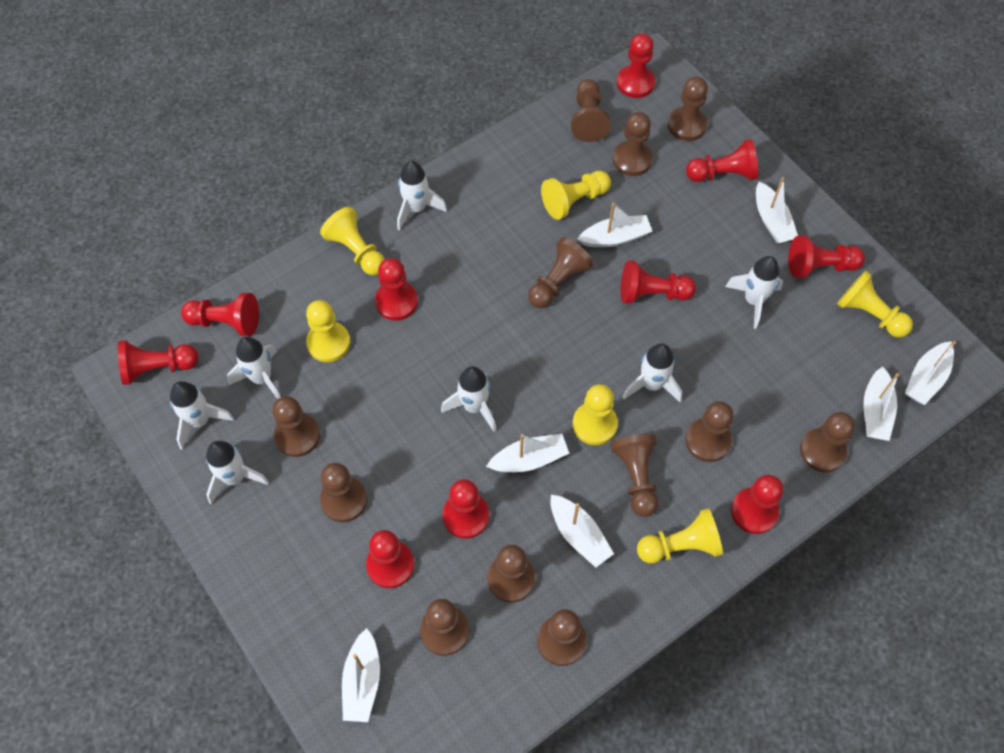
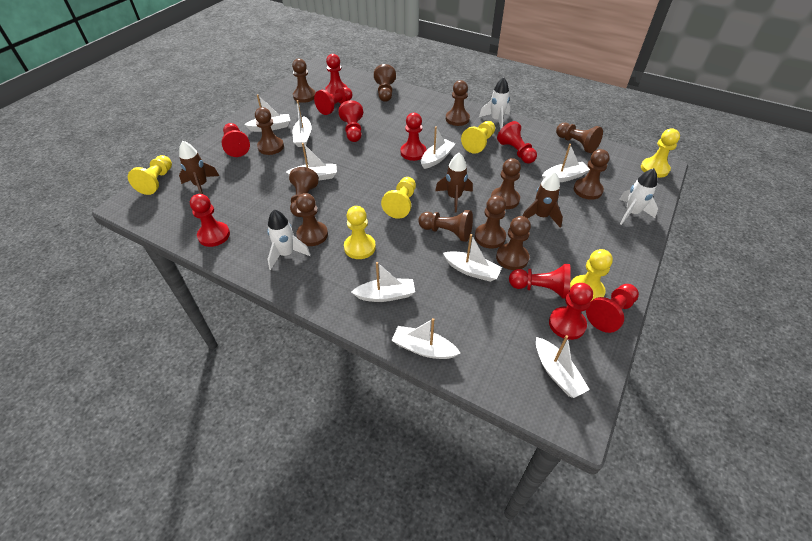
brown rocket: 0 -> 3
white boat: 7 -> 9
white rocket: 7 -> 3

